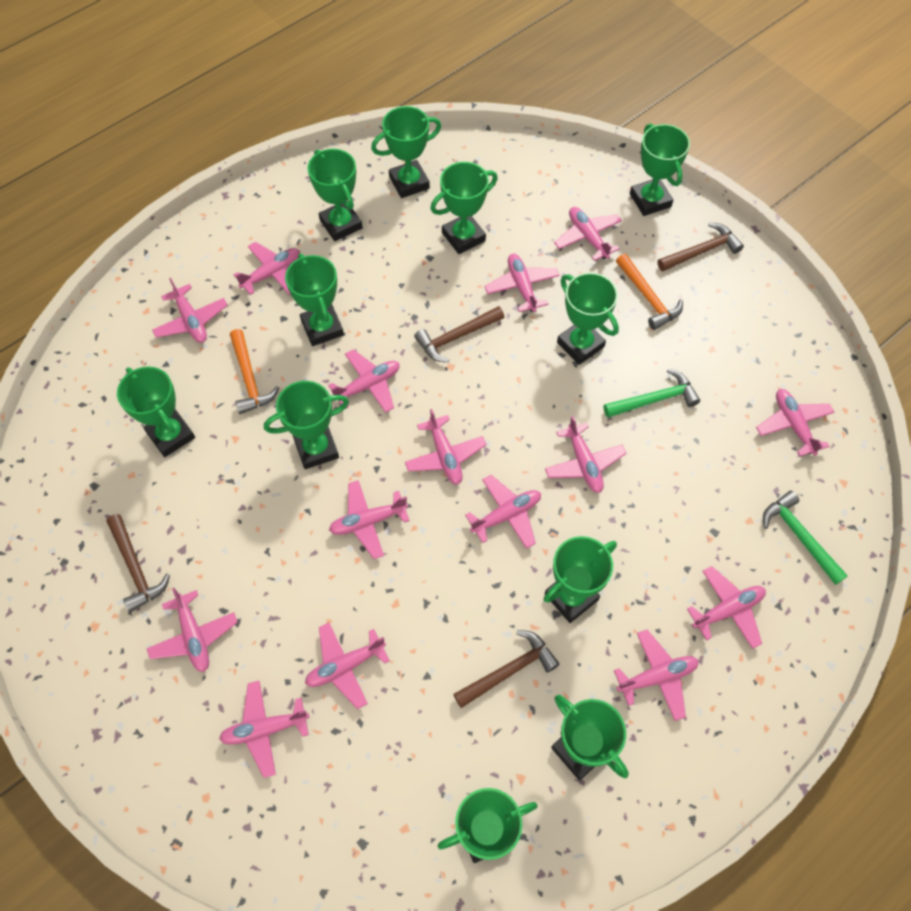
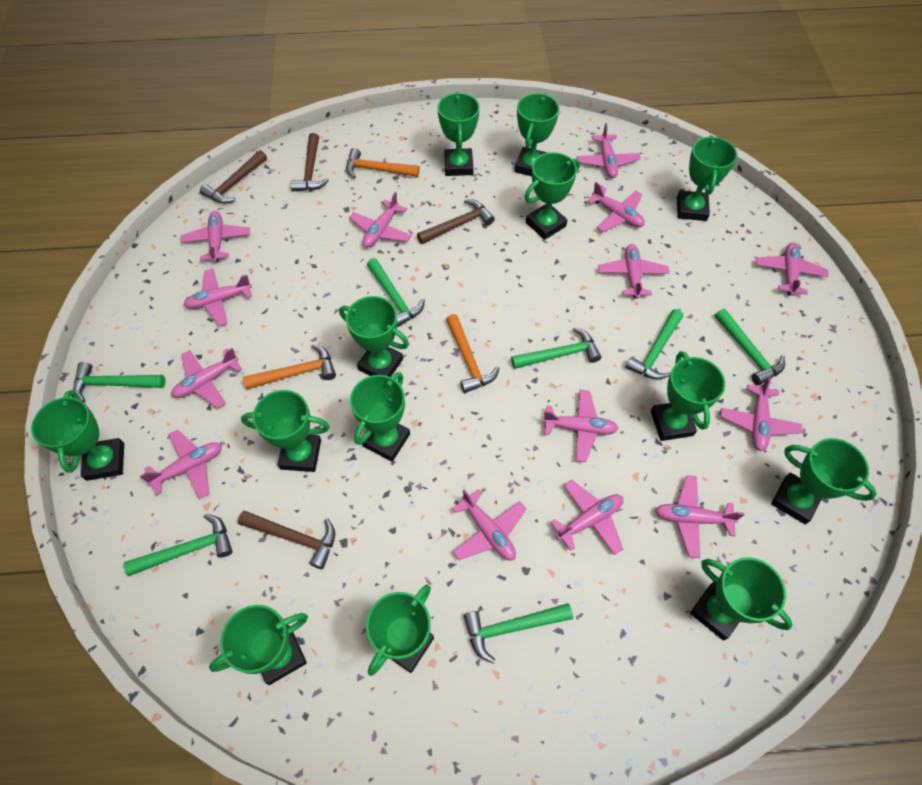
green hammer: 2 -> 7
green trophy: 11 -> 13
orange hammer: 2 -> 3
pink plane: 15 -> 14

